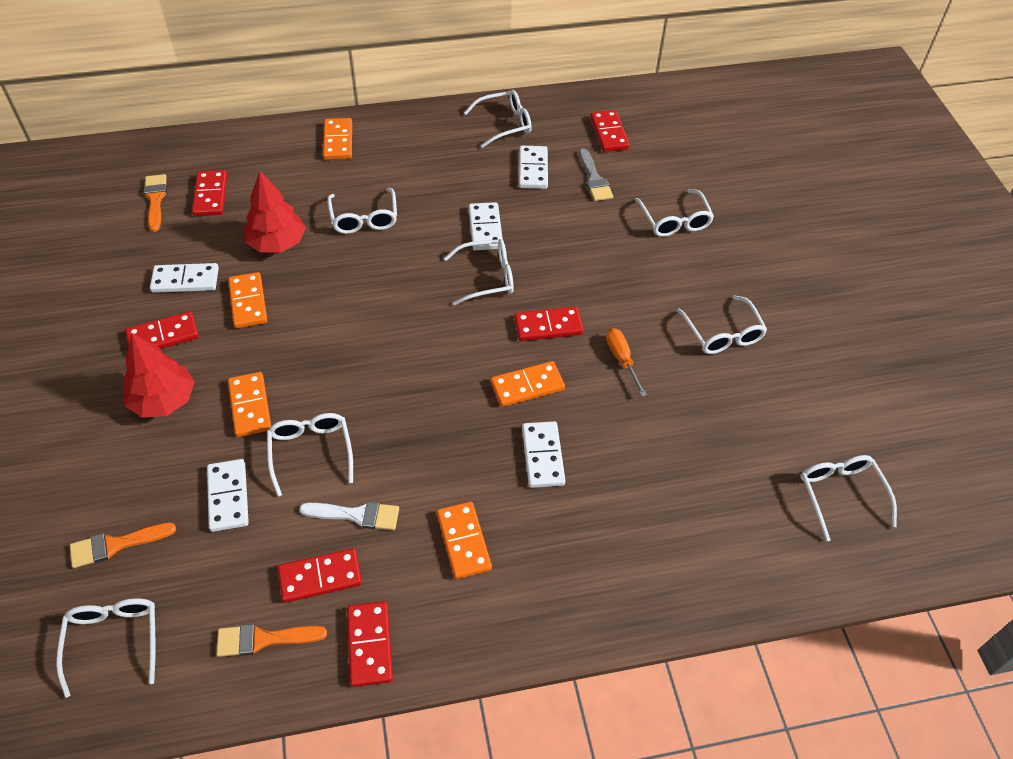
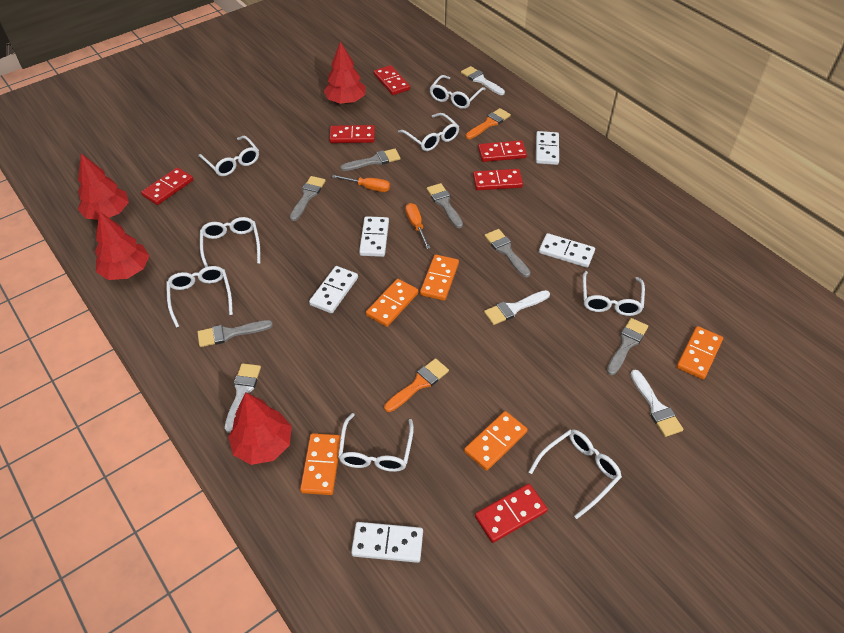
grey brush: 1 -> 6
orange brush: 3 -> 2
orange screwdriver: 1 -> 2
red tree: 2 -> 4
white brush: 1 -> 4

